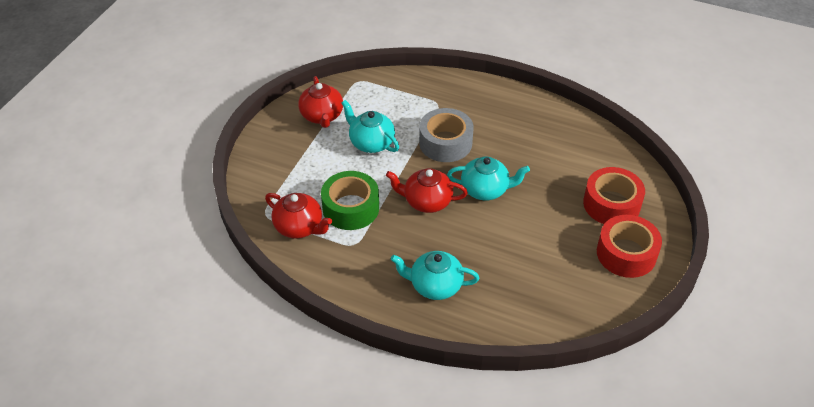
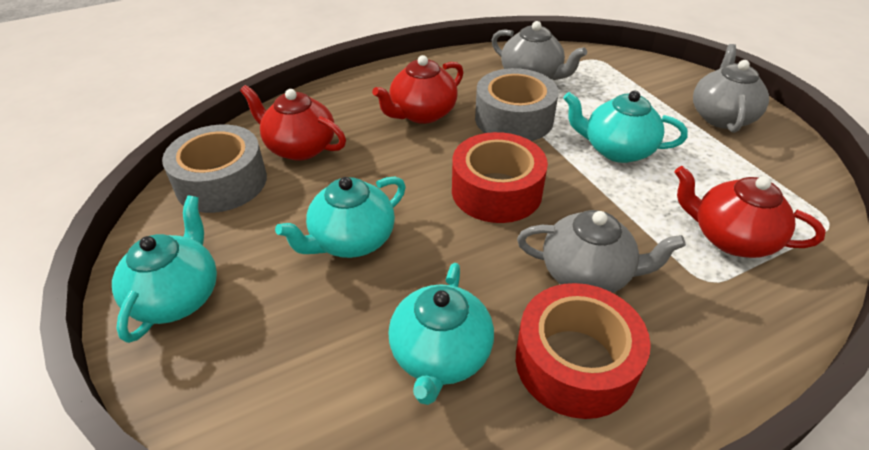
green tape: 1 -> 0
grey tape: 1 -> 2
grey teapot: 0 -> 3
turquoise teapot: 3 -> 4

